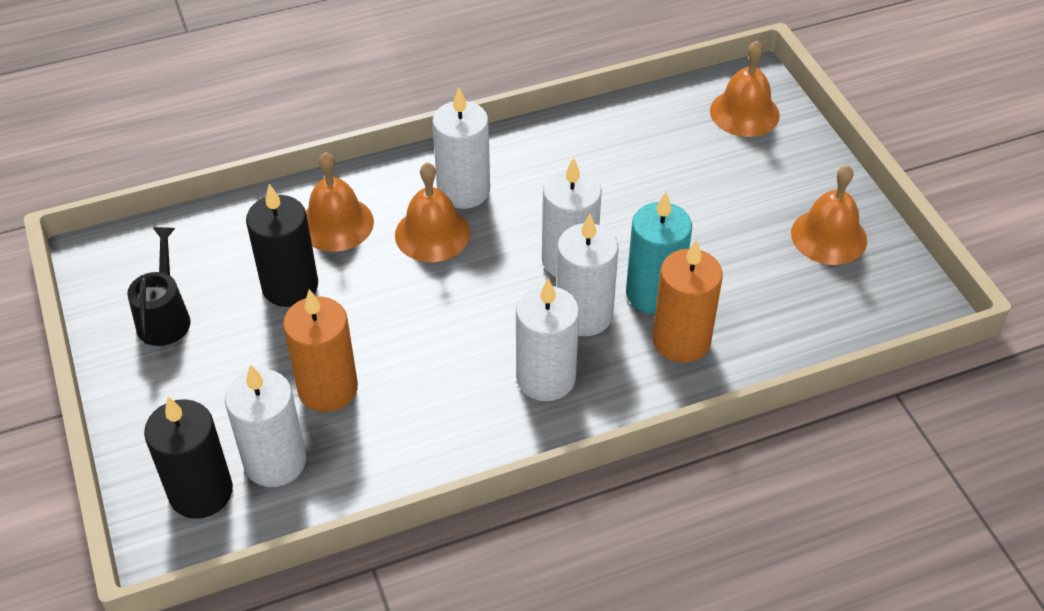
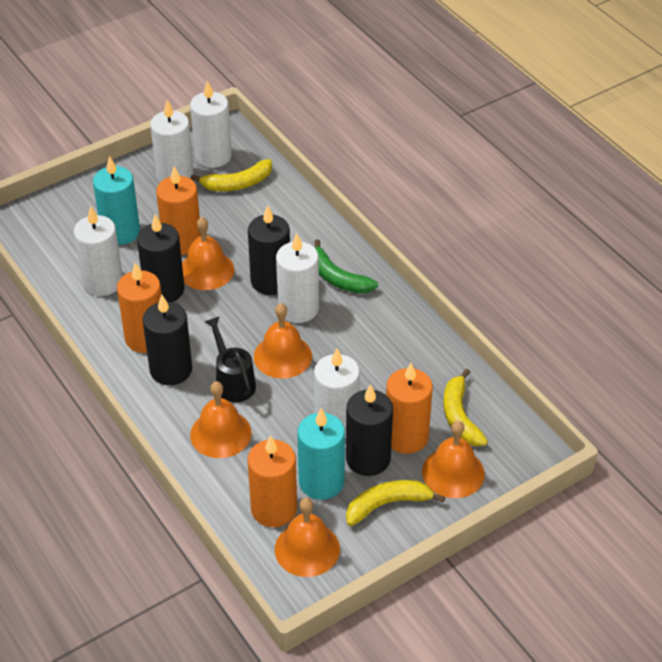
black candle: 2 -> 4
green banana: 0 -> 1
orange bell: 4 -> 5
orange candle: 2 -> 4
turquoise candle: 1 -> 2
yellow banana: 0 -> 3

